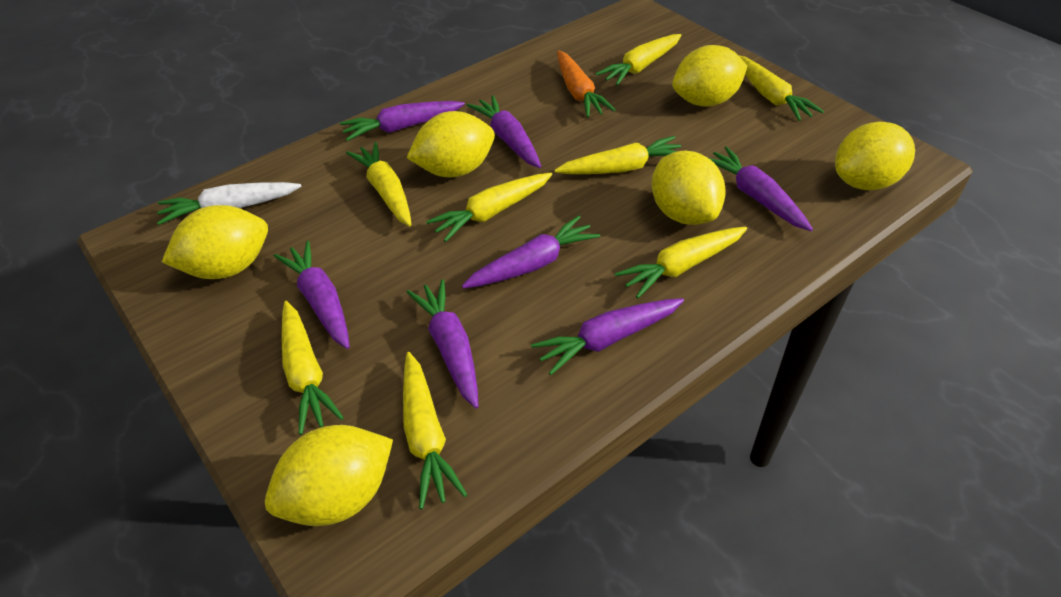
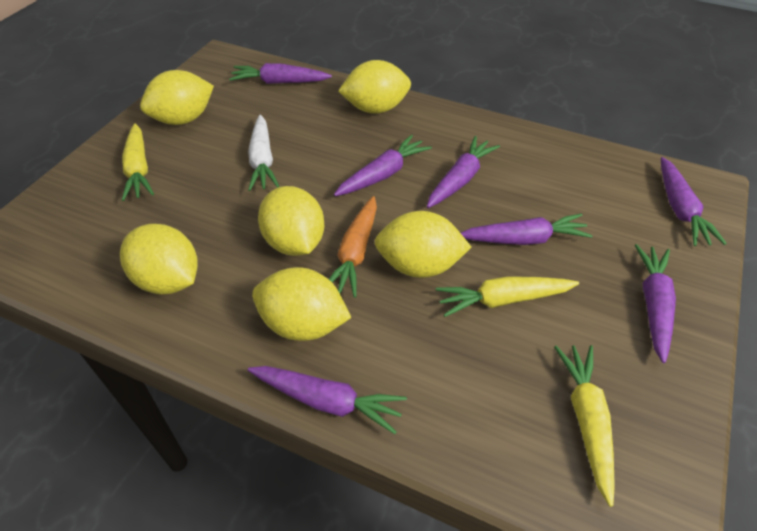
yellow carrot: 8 -> 3

